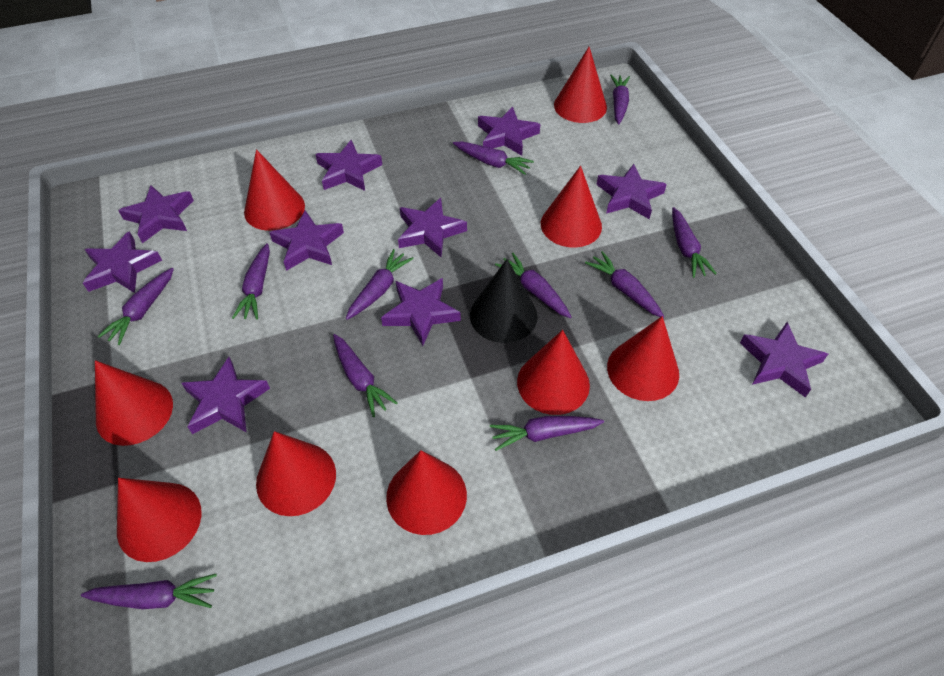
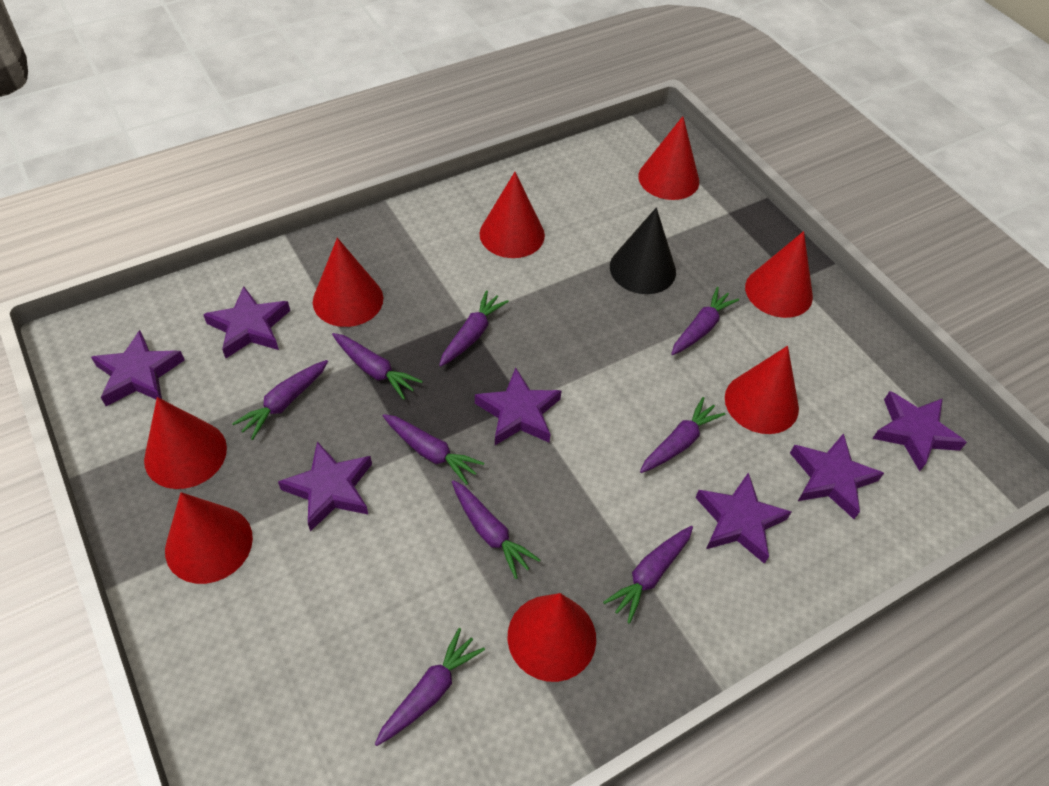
purple carrot: 11 -> 9
purple star: 10 -> 7
red cone: 9 -> 8

